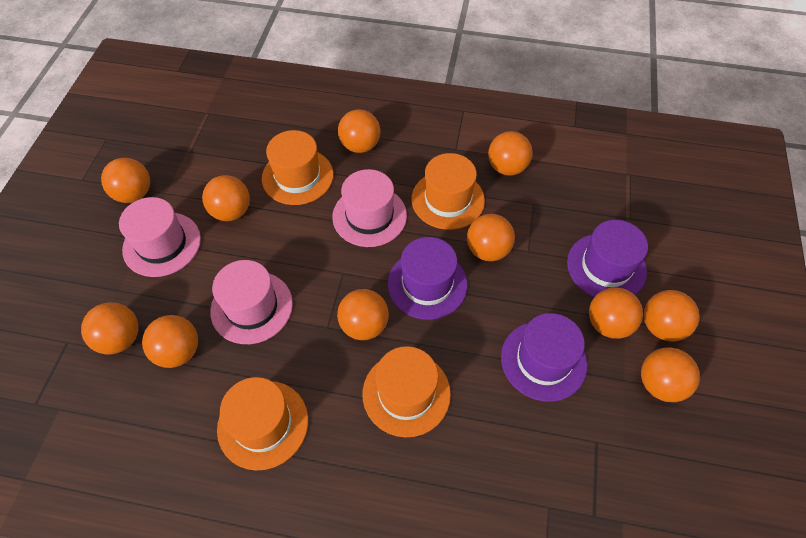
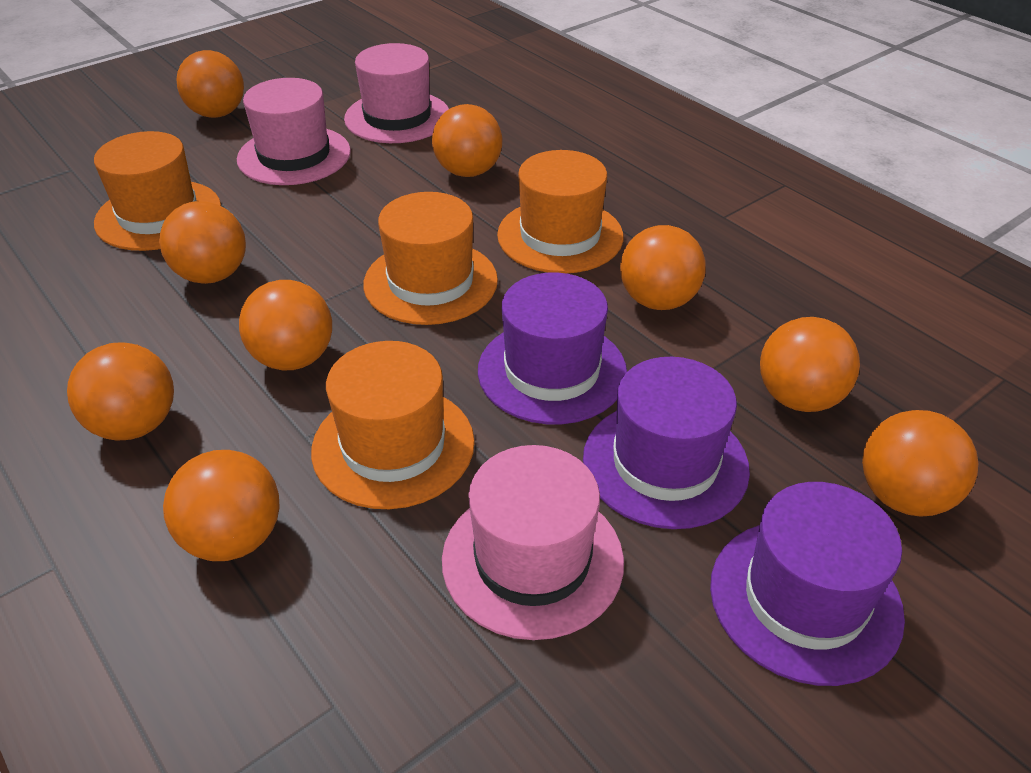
orange ball: 11 -> 9

